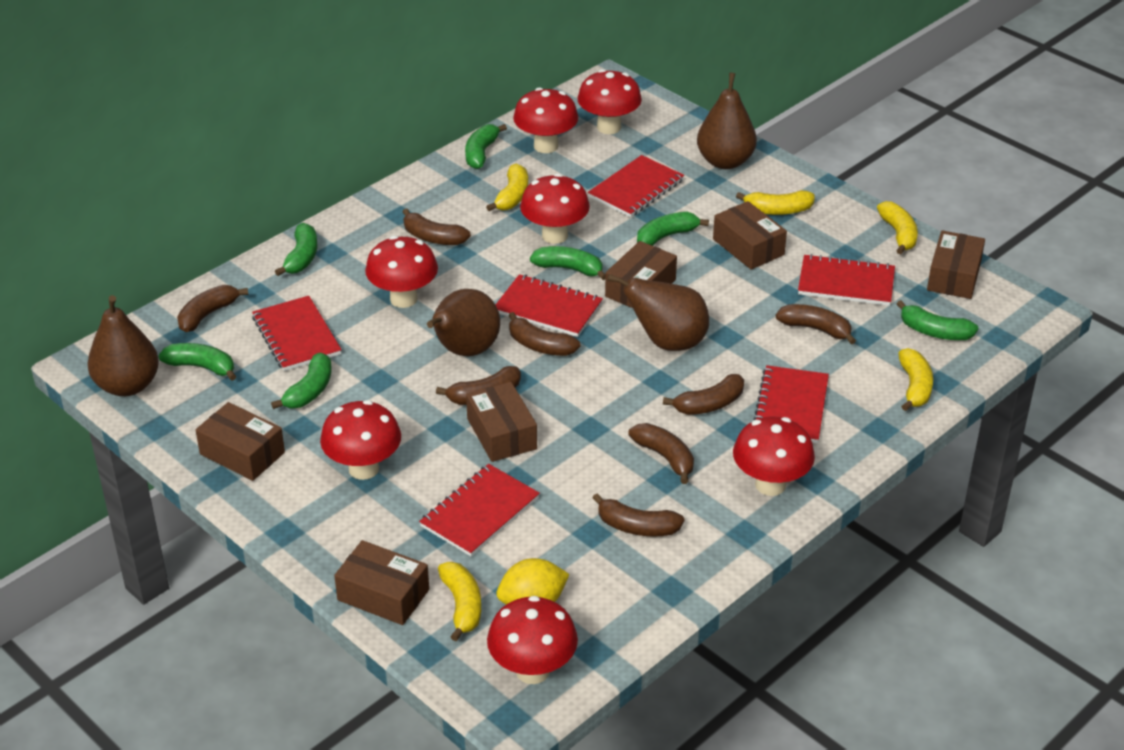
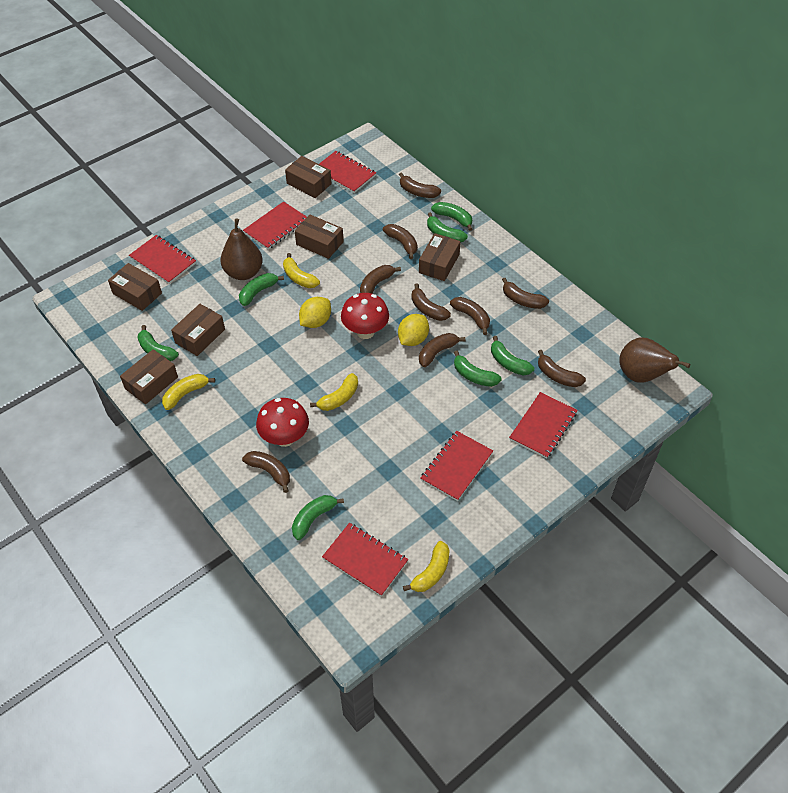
brown banana: 8 -> 9
brown pear: 4 -> 2
red mushroom: 7 -> 2
yellow banana: 5 -> 4
yellow lemon: 1 -> 2

